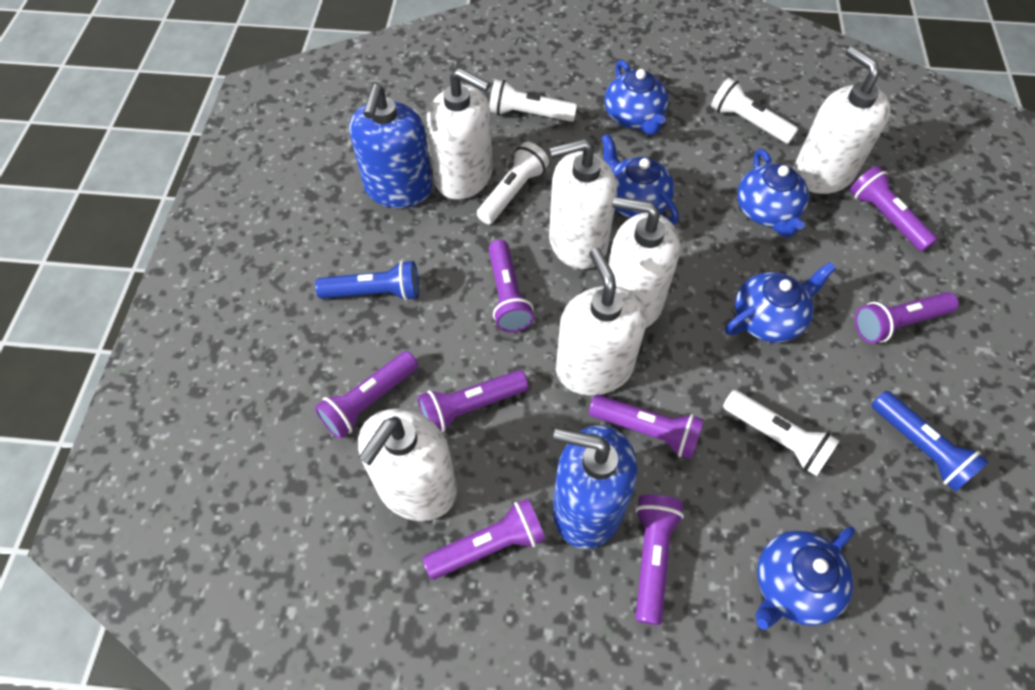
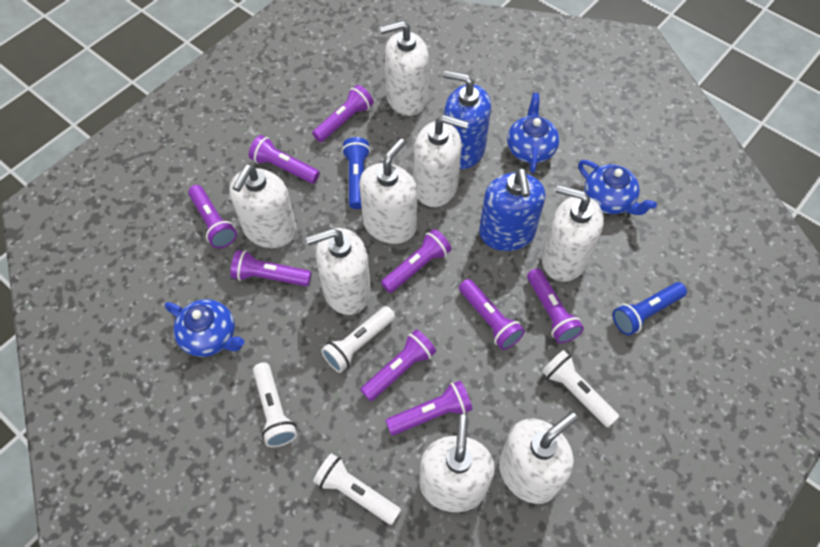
blue teapot: 5 -> 3
purple flashlight: 8 -> 9
white soap dispenser: 6 -> 8

